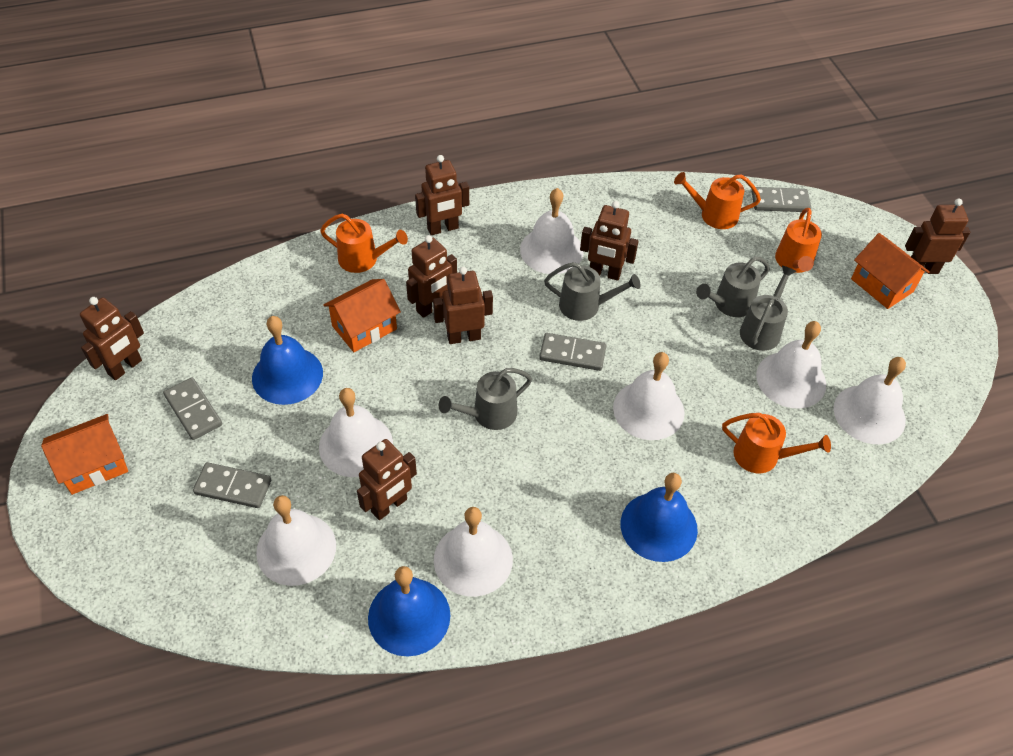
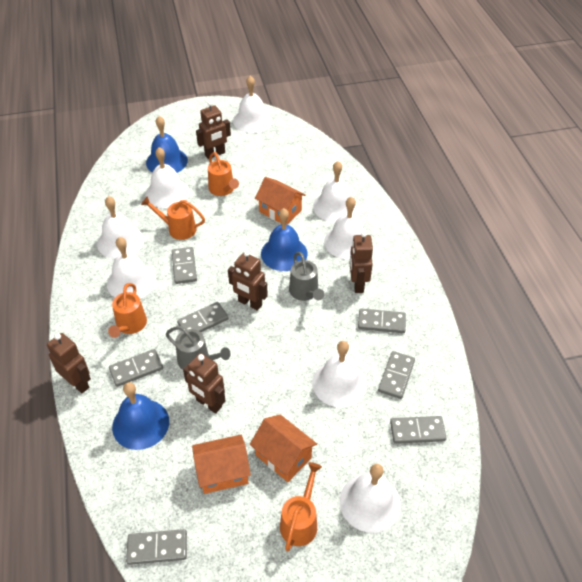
brown robot: 7 -> 5
grey domino: 4 -> 7
grey watering can: 4 -> 2
white bell: 7 -> 8

